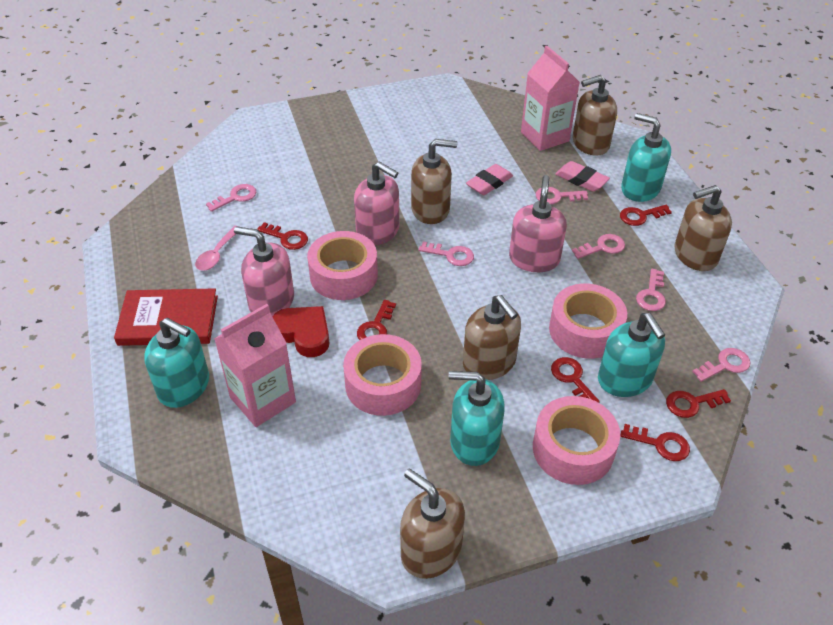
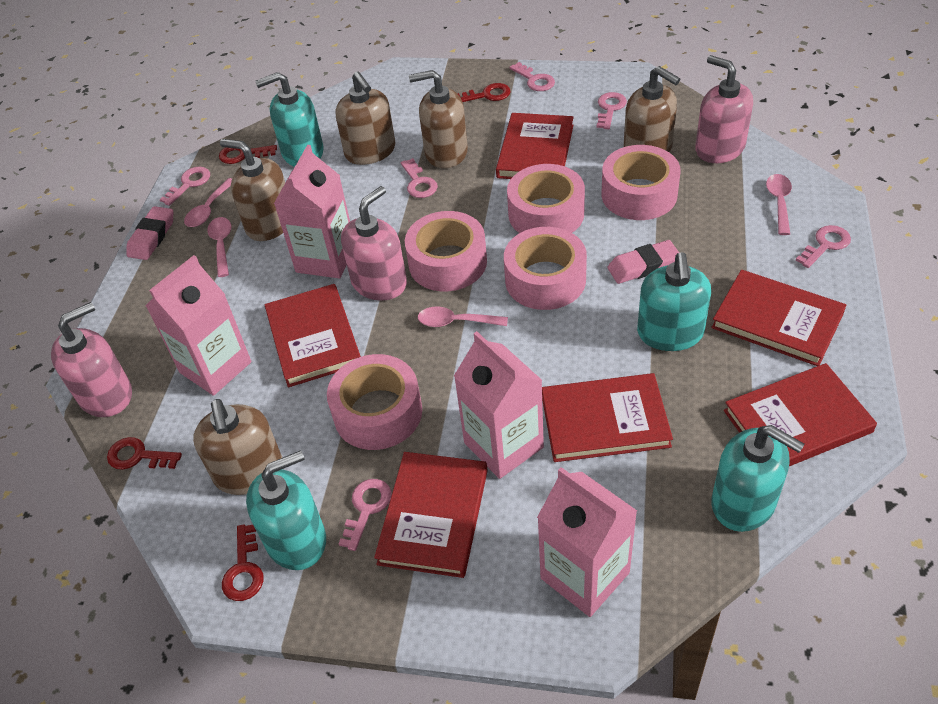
pink carton: 2 -> 4
pink spoon: 1 -> 4
pink tape: 4 -> 5
red book: 1 -> 6
red heart: 1 -> 0
red key: 6 -> 4

